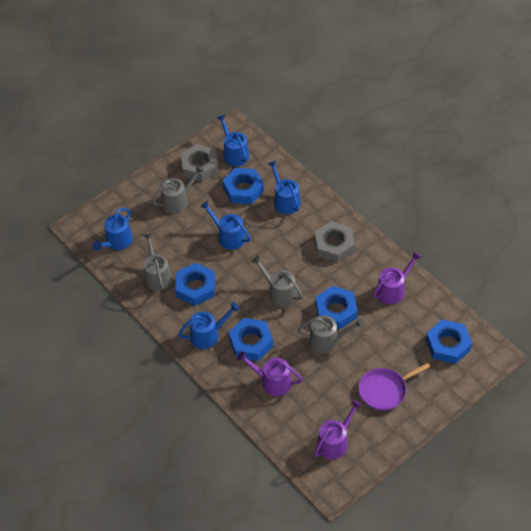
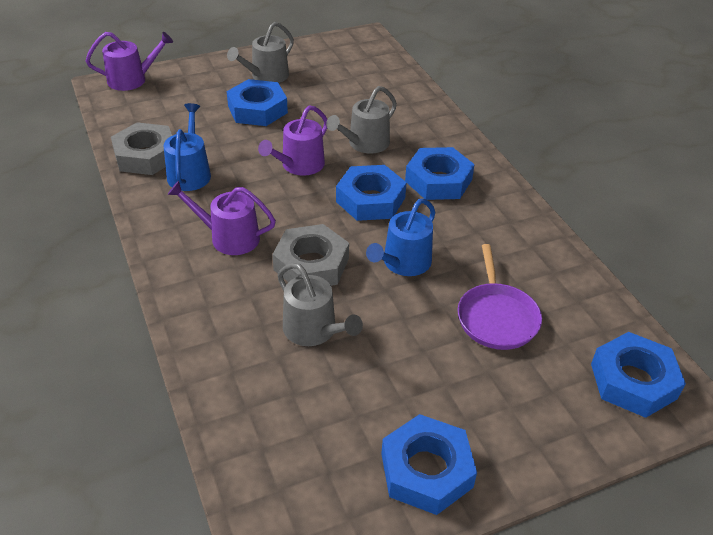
blue watering can: 5 -> 2
grey watering can: 4 -> 3

